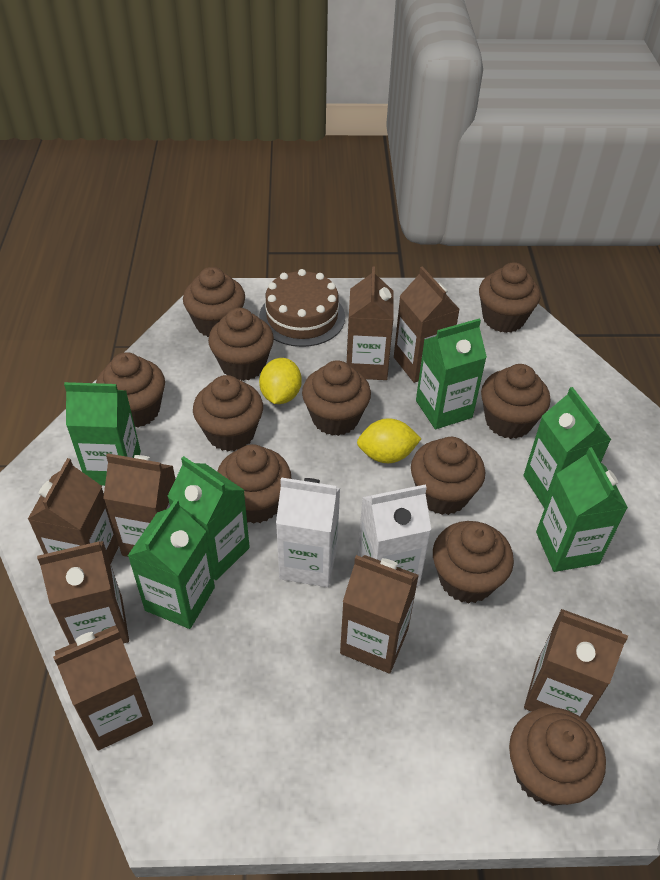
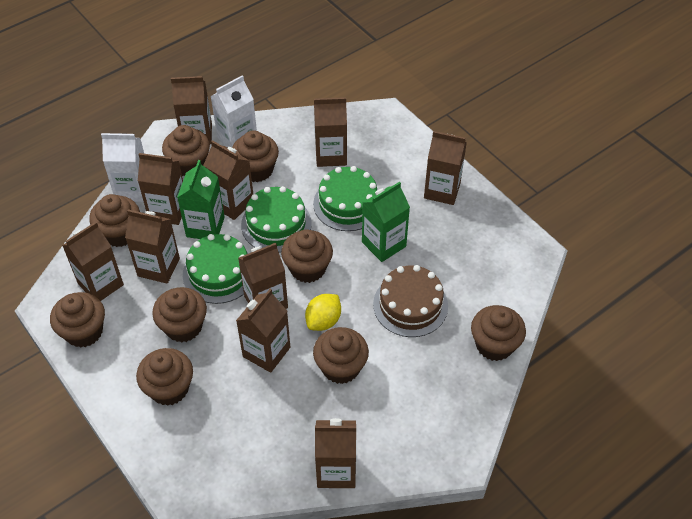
brown carton: 8 -> 10
brown cupcake: 11 -> 9
green cake: 0 -> 3
green carton: 6 -> 2
yellow lemon: 2 -> 1

